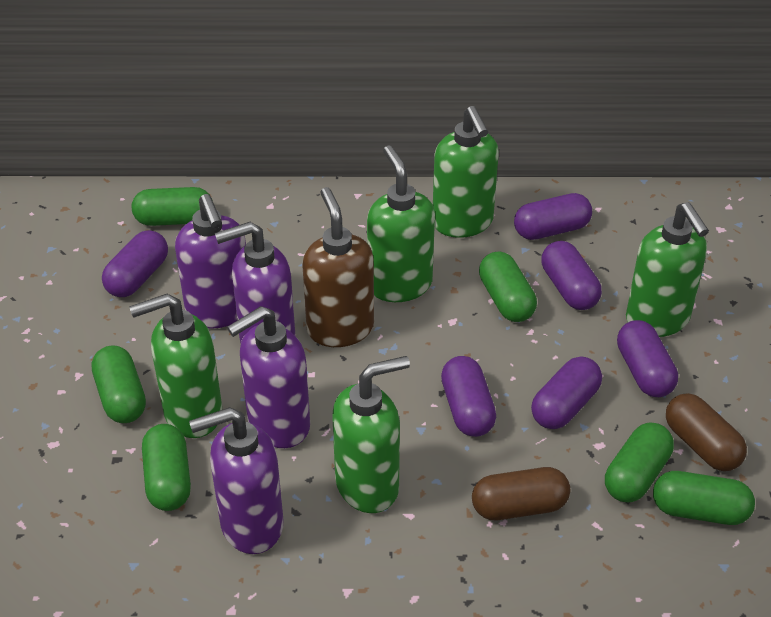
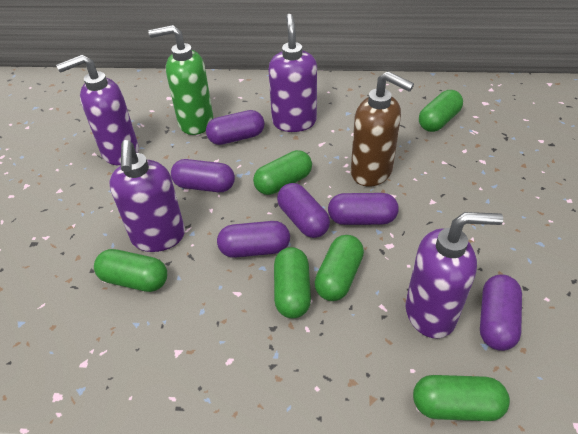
brown capsule: 2 -> 0
green soap dispenser: 5 -> 1

